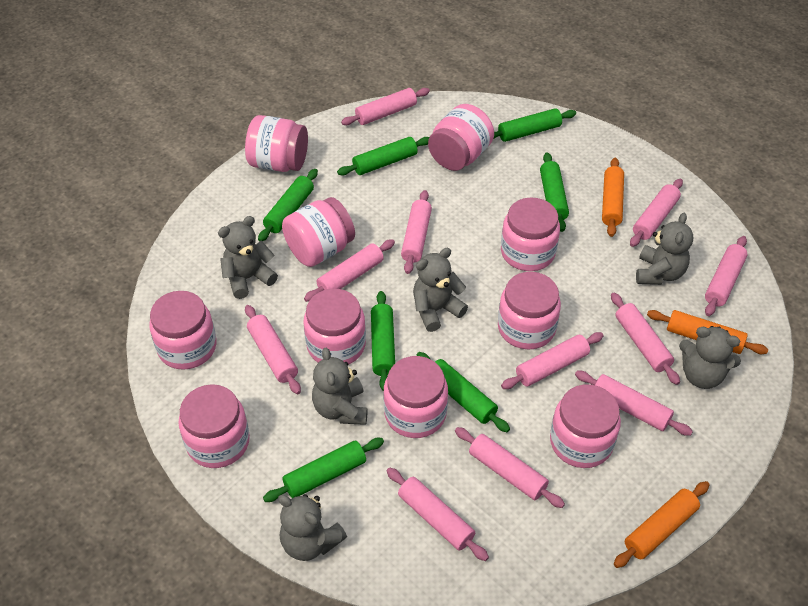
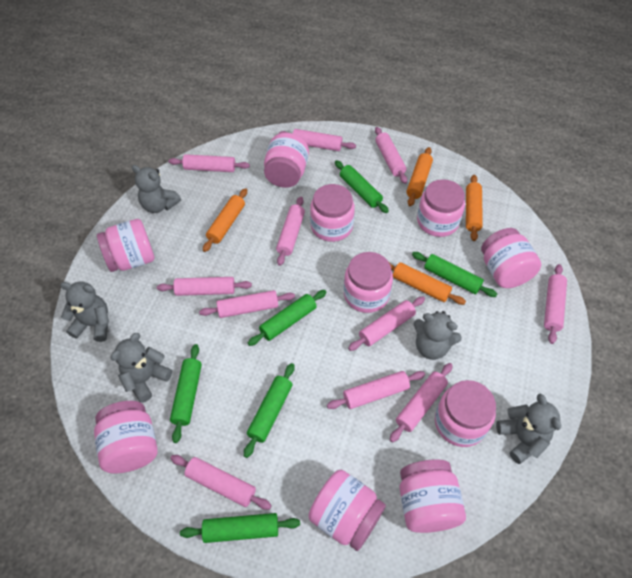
green rolling pin: 7 -> 6
grey teddy bear: 6 -> 5
orange rolling pin: 3 -> 4

